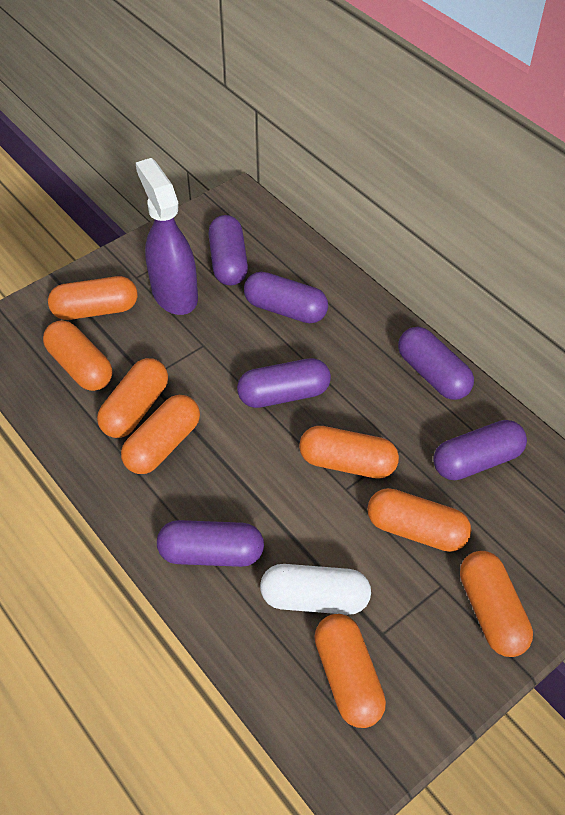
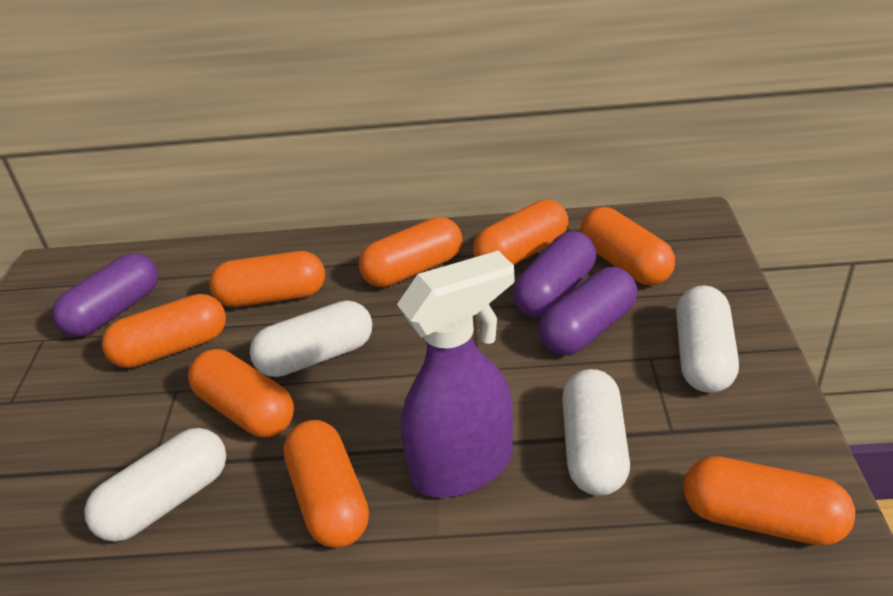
purple capsule: 6 -> 3
white capsule: 1 -> 4

